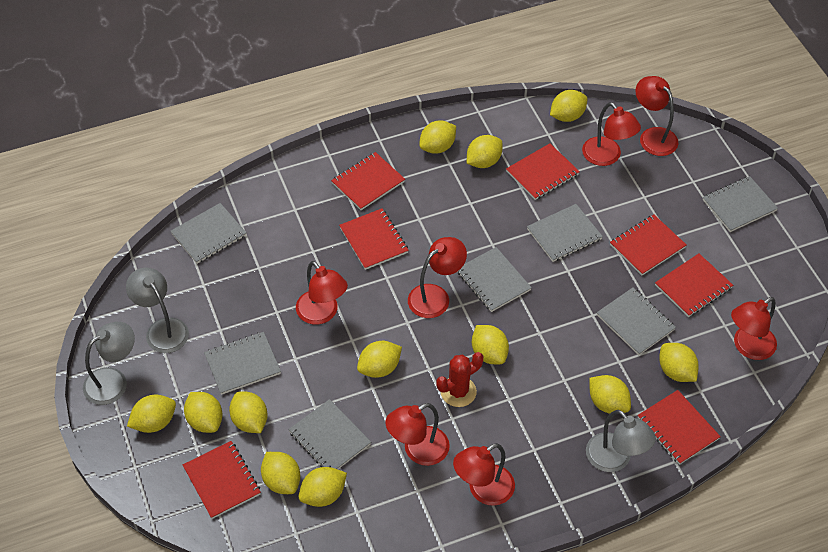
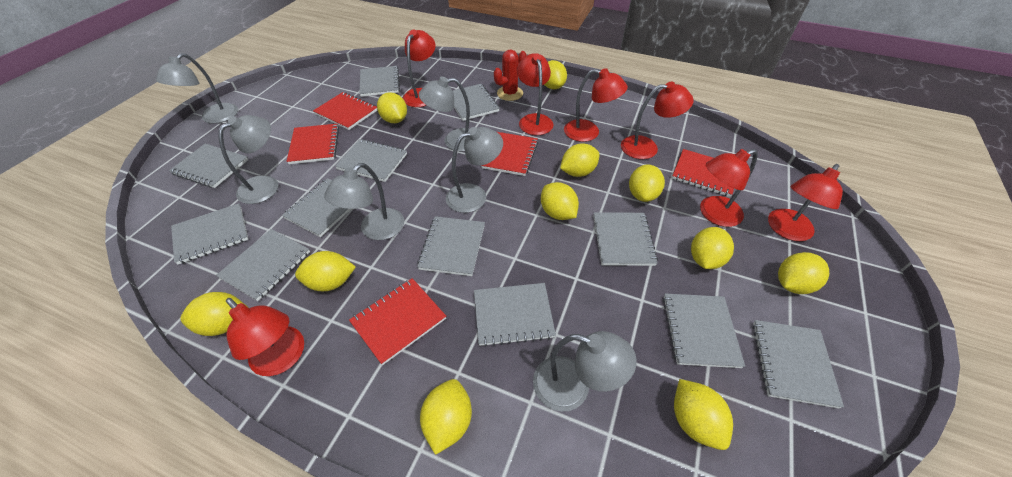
grey lamp: 3 -> 6
grey notebook: 7 -> 12
red notebook: 7 -> 5
yellow lemon: 12 -> 11

